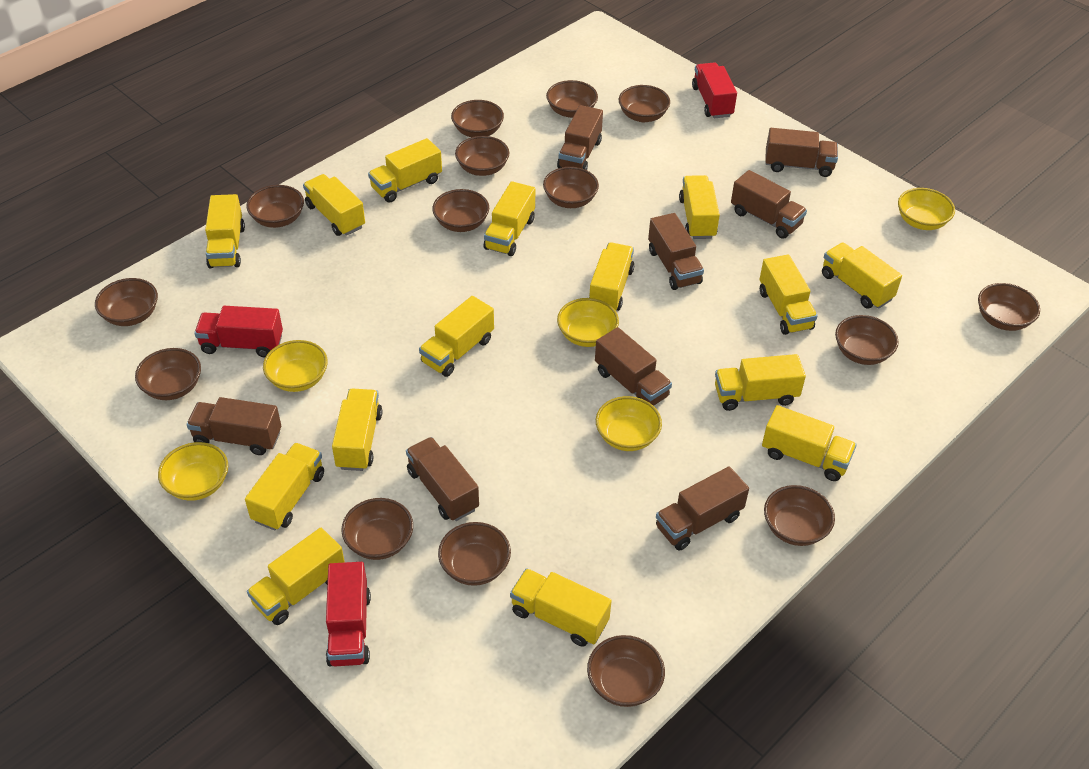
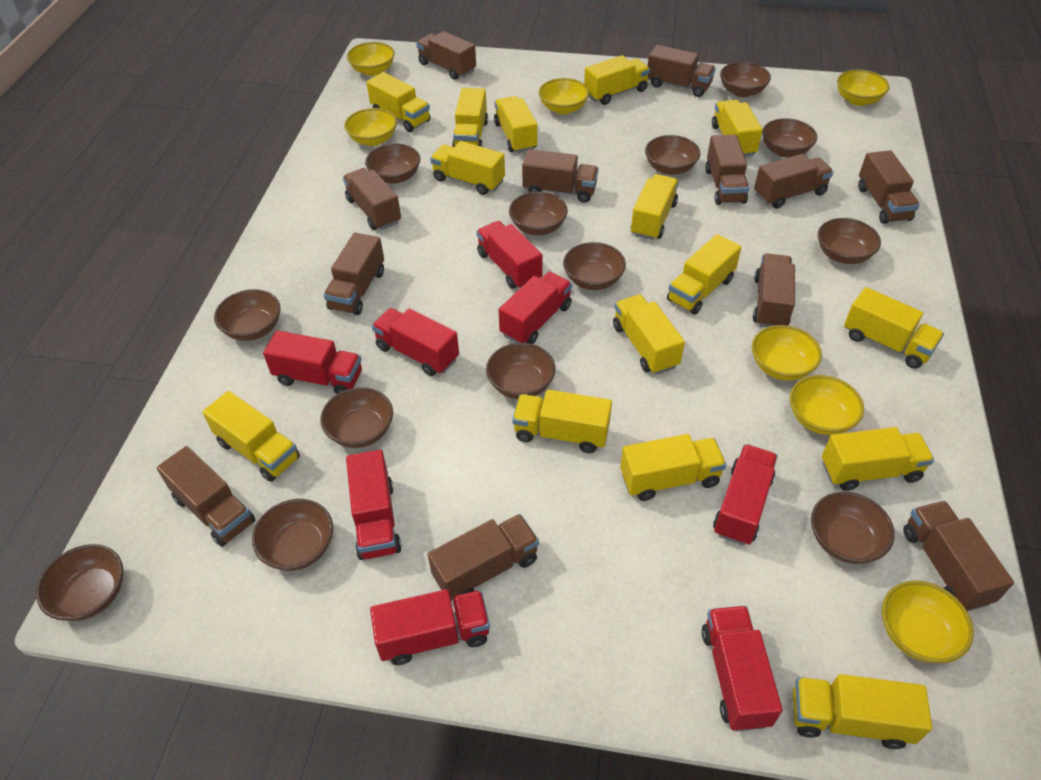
brown bowl: 15 -> 13
brown truck: 8 -> 12
red truck: 3 -> 8
yellow bowl: 5 -> 7

